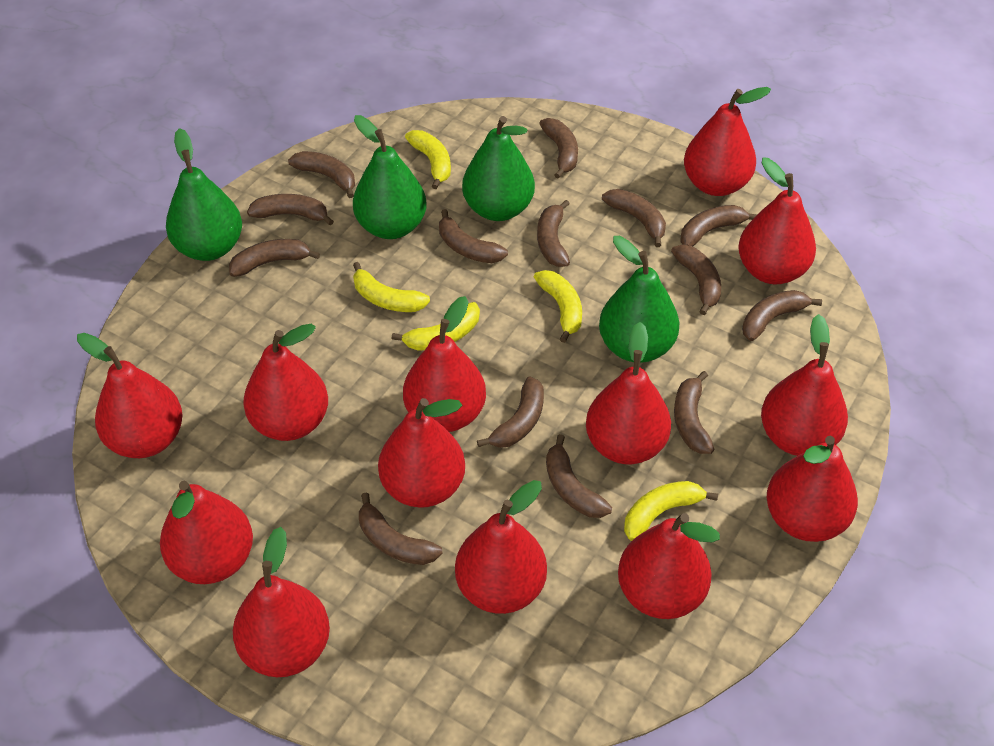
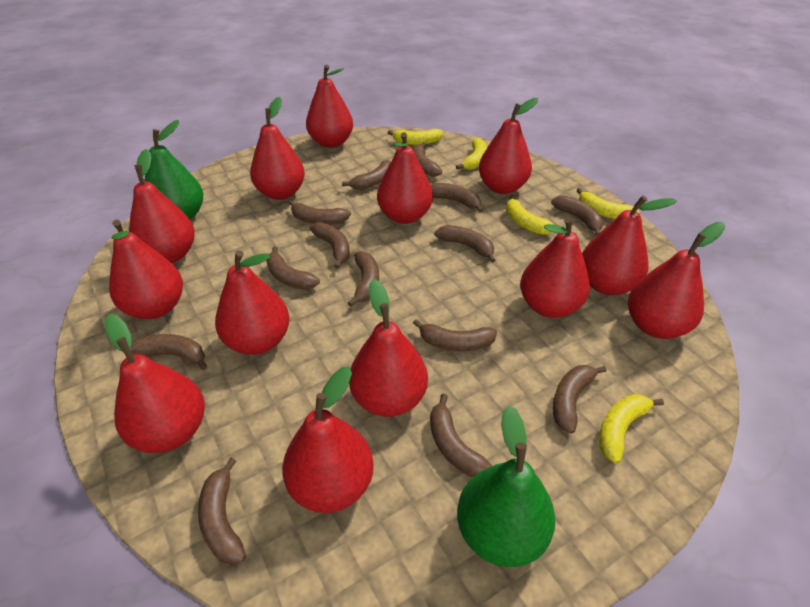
green pear: 4 -> 2

